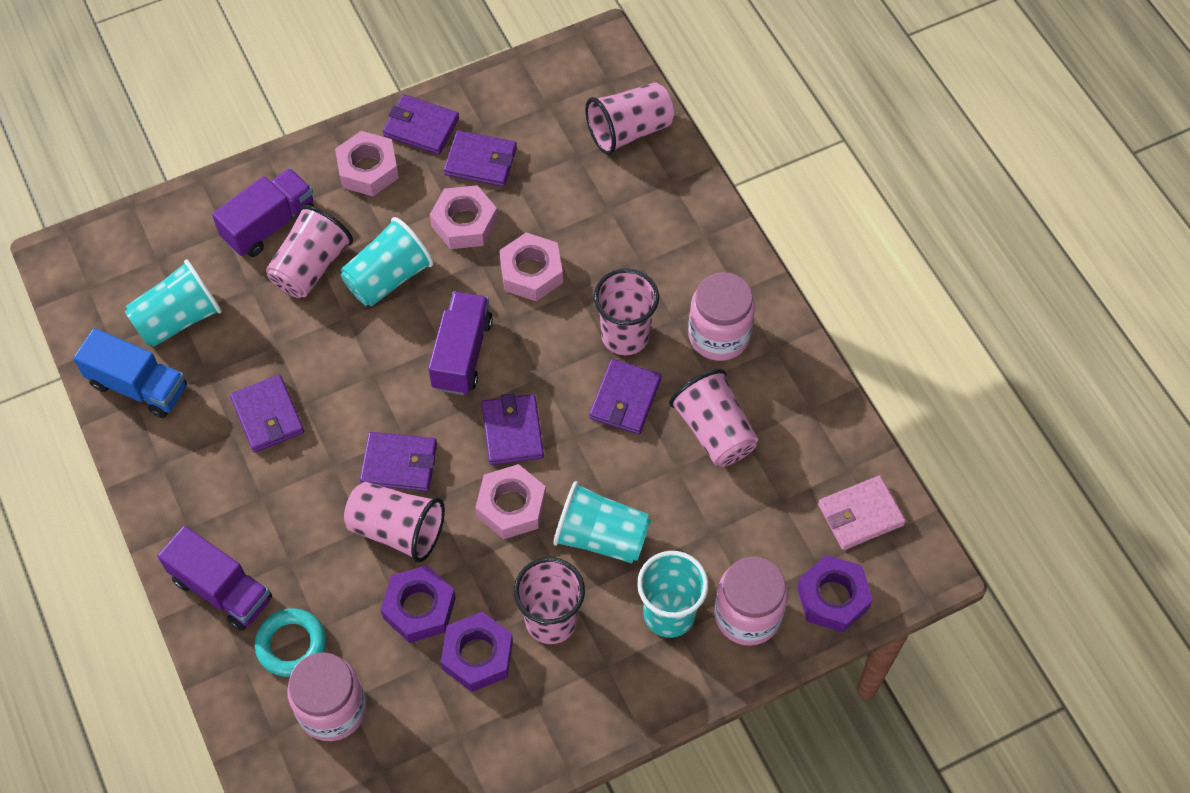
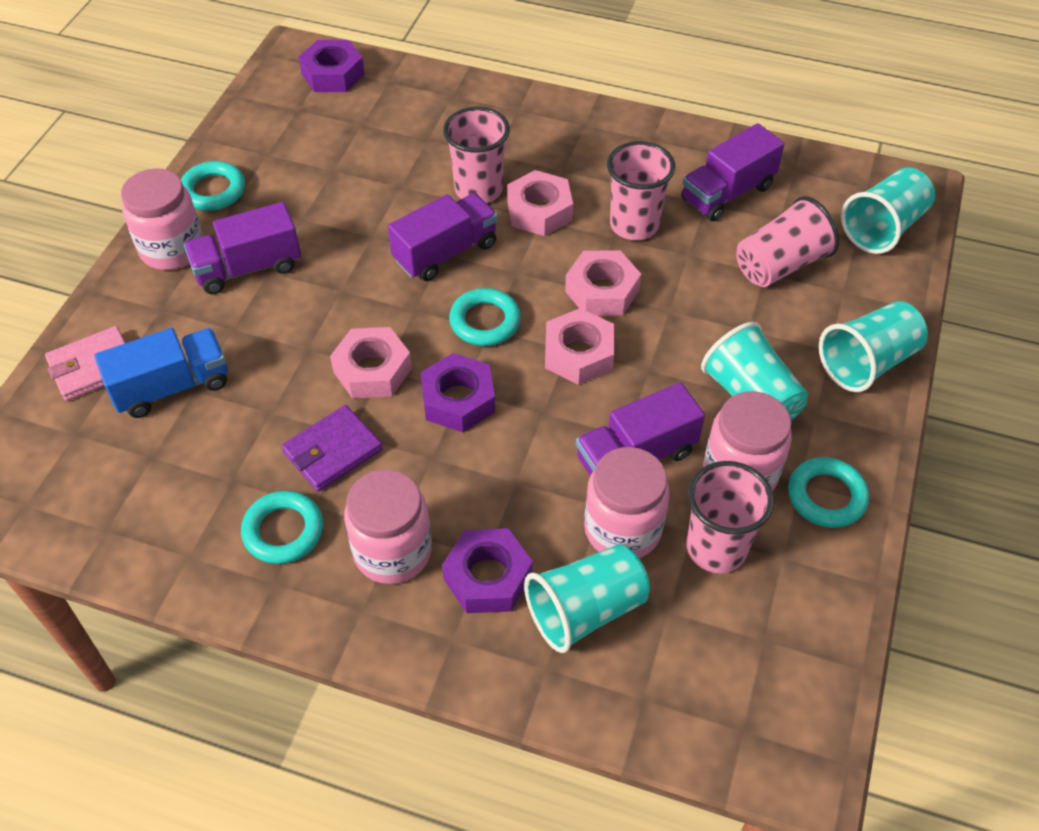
pink cup: 6 -> 4
pink jar: 3 -> 4
purple truck: 3 -> 4
purple wallet: 6 -> 1
turquoise ring: 1 -> 4

